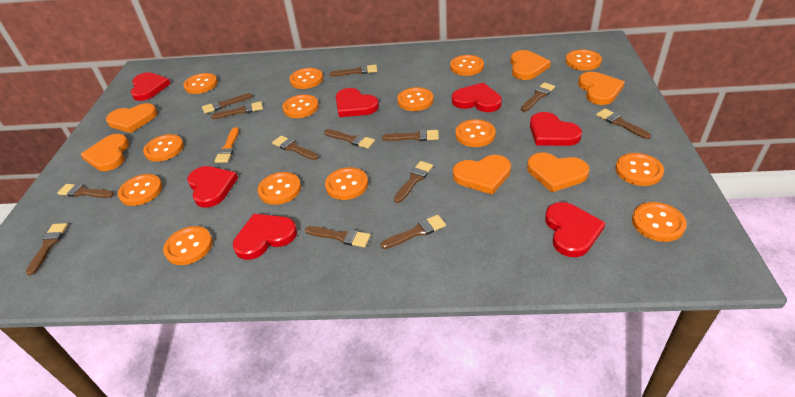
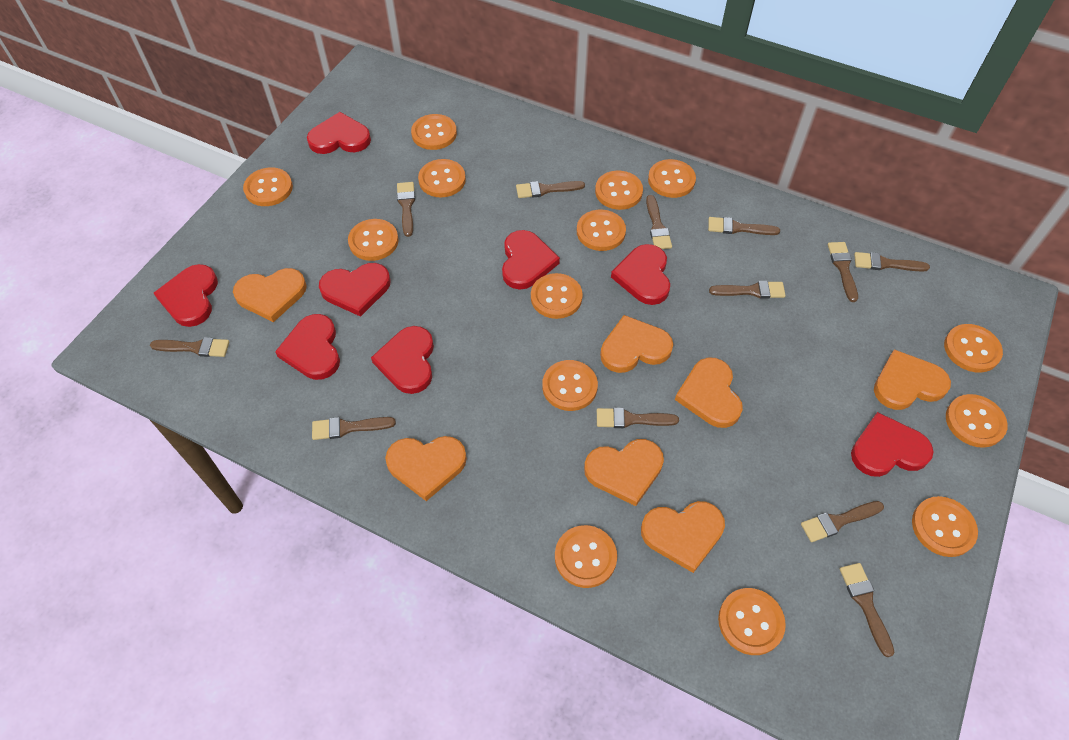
brown brush: 13 -> 12
orange brush: 1 -> 0
orange heart: 6 -> 7
red heart: 7 -> 8

